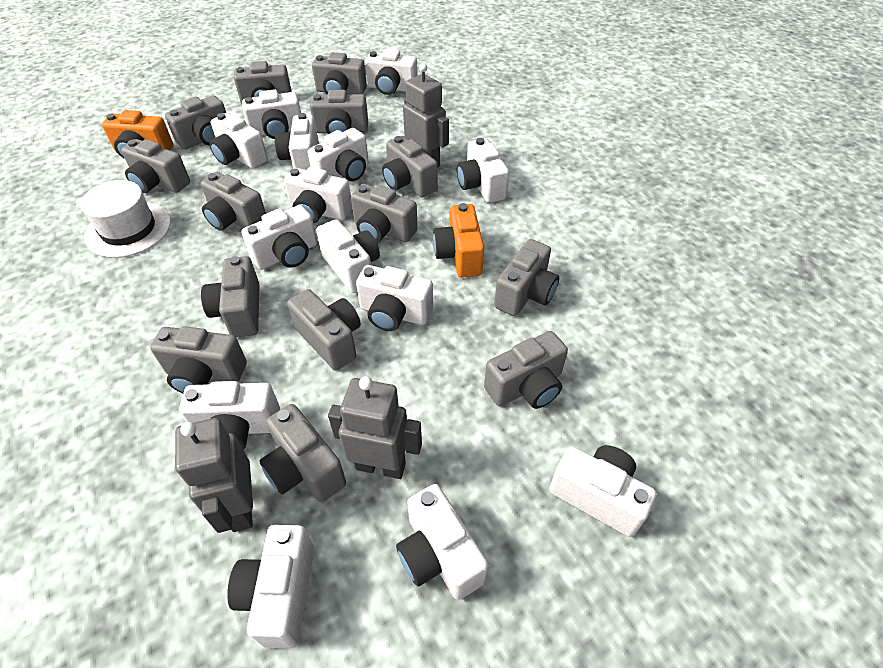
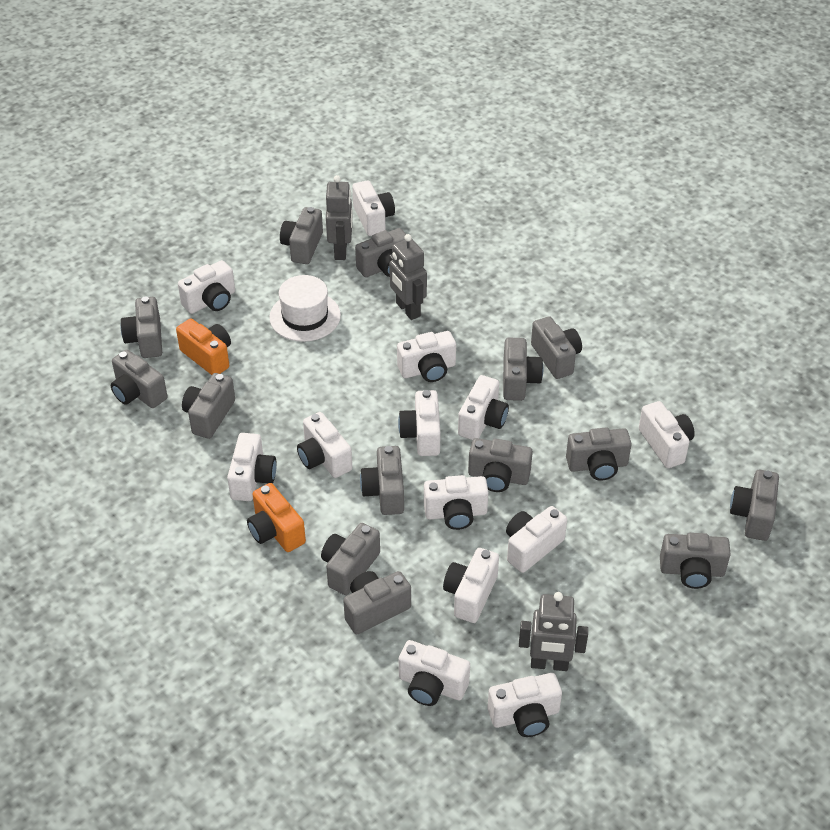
white camera: 14 -> 13

